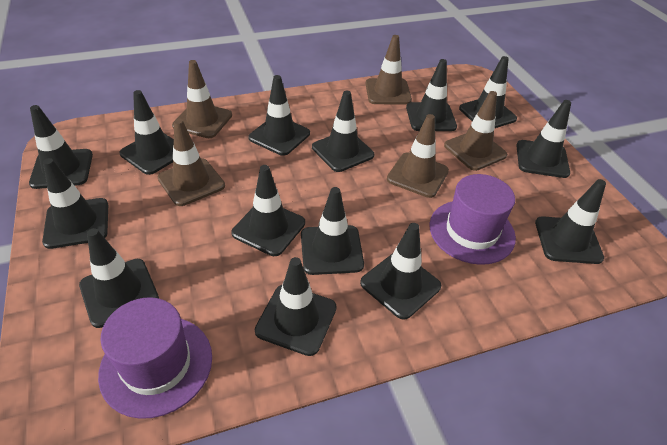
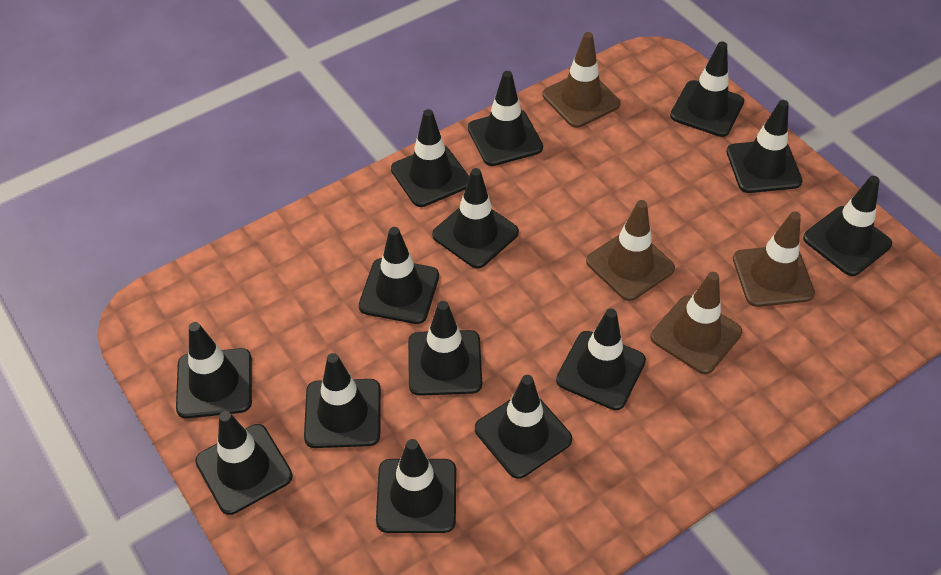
brown traffic cone: 5 -> 4
purple hat: 2 -> 0

